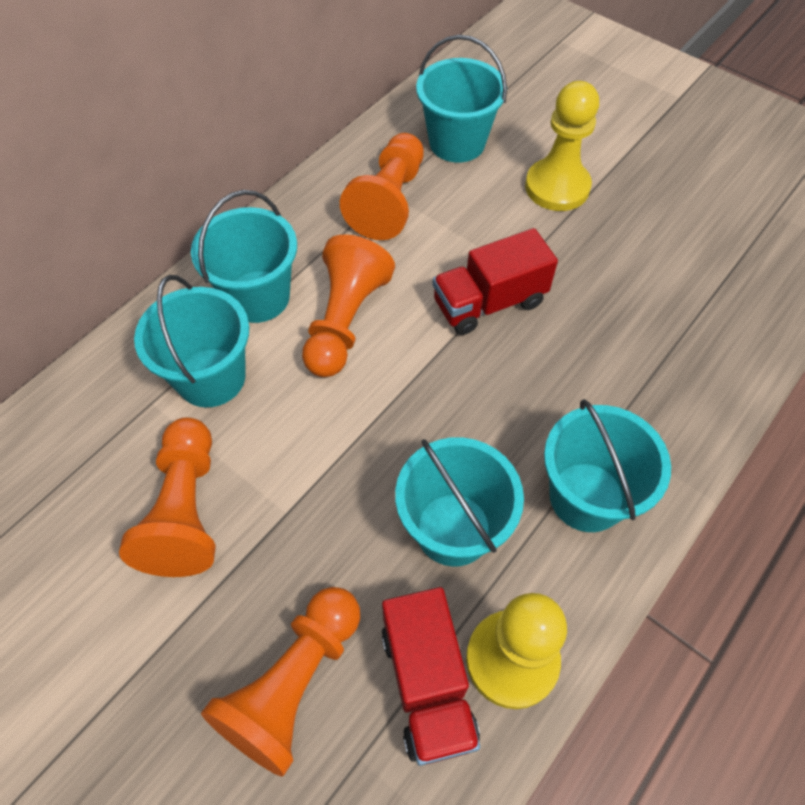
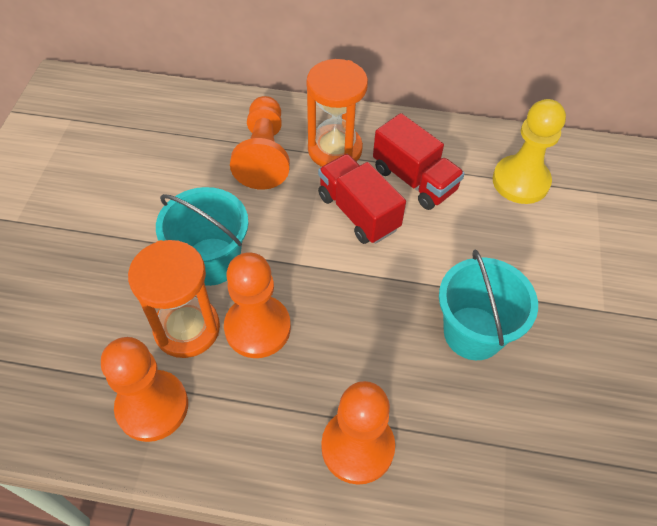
orange hourglass: 0 -> 2
turquoise bucket: 5 -> 2
yellow pawn: 2 -> 1

